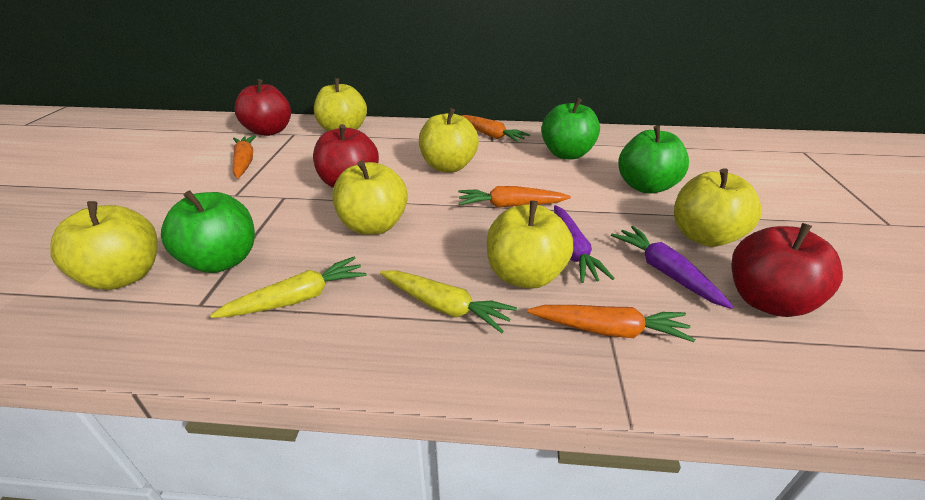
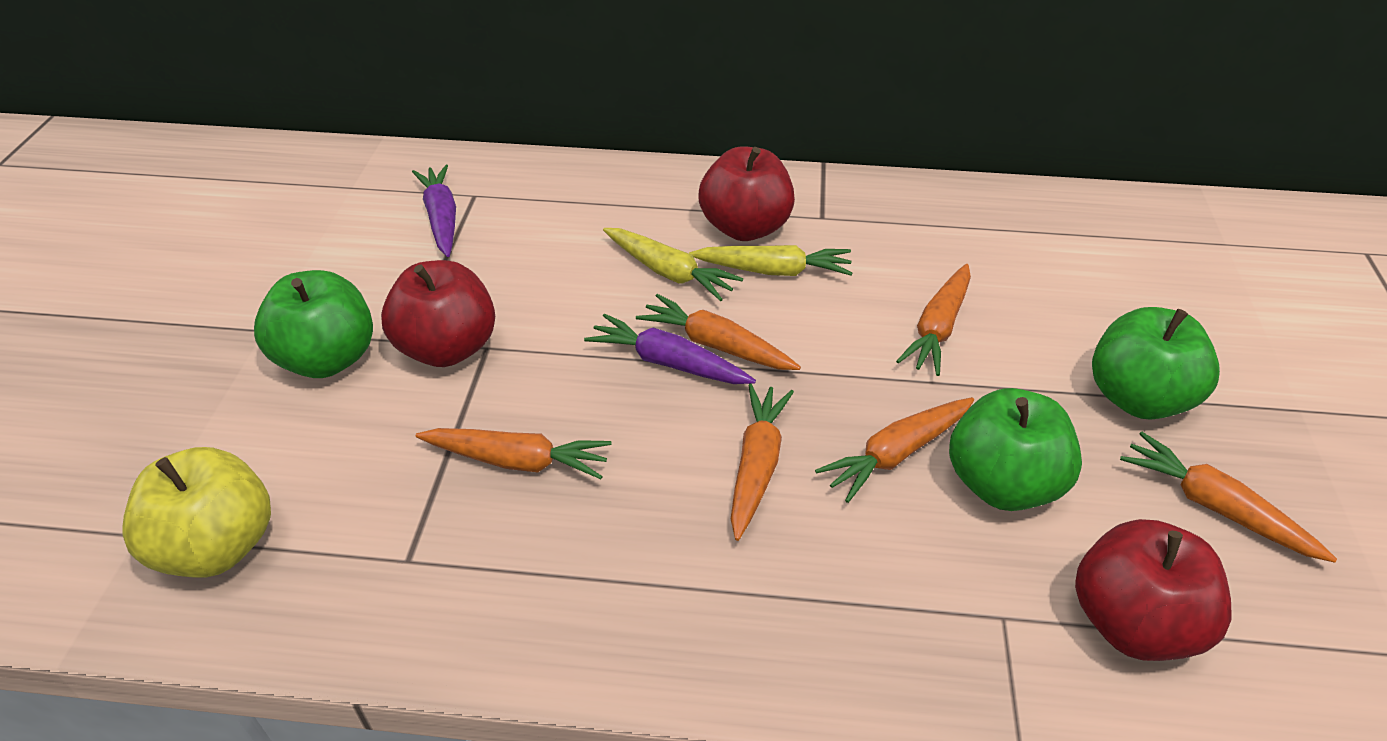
orange carrot: 4 -> 6
yellow apple: 6 -> 1

